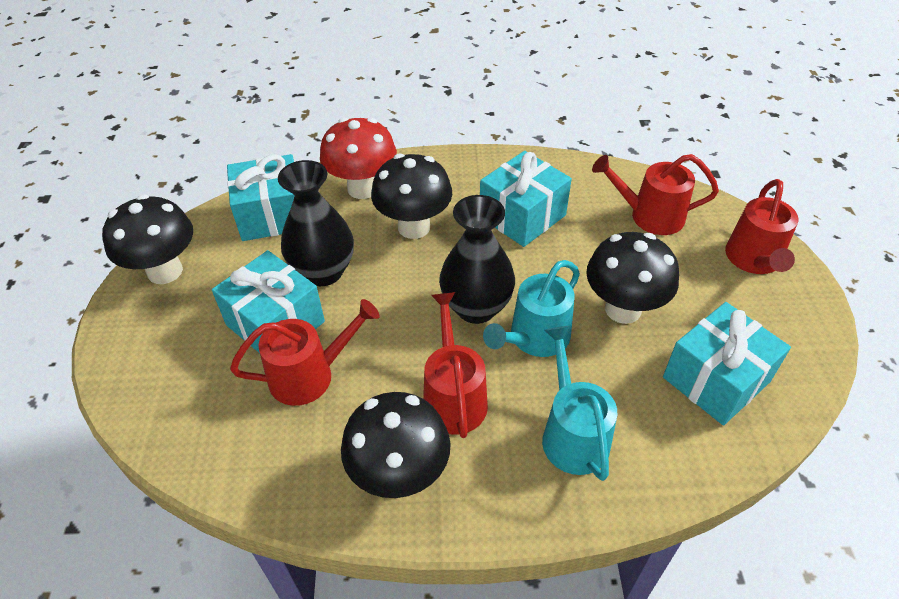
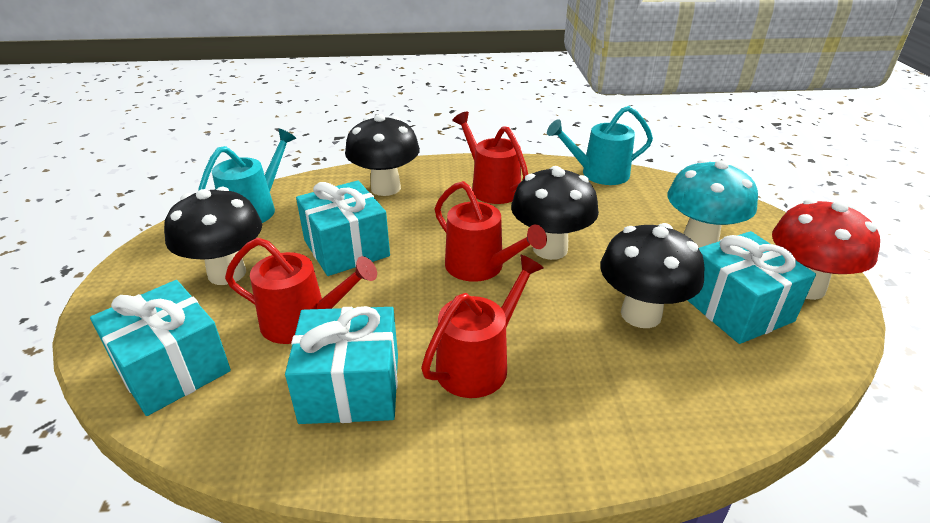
black vase: 2 -> 0
turquoise mushroom: 0 -> 1

